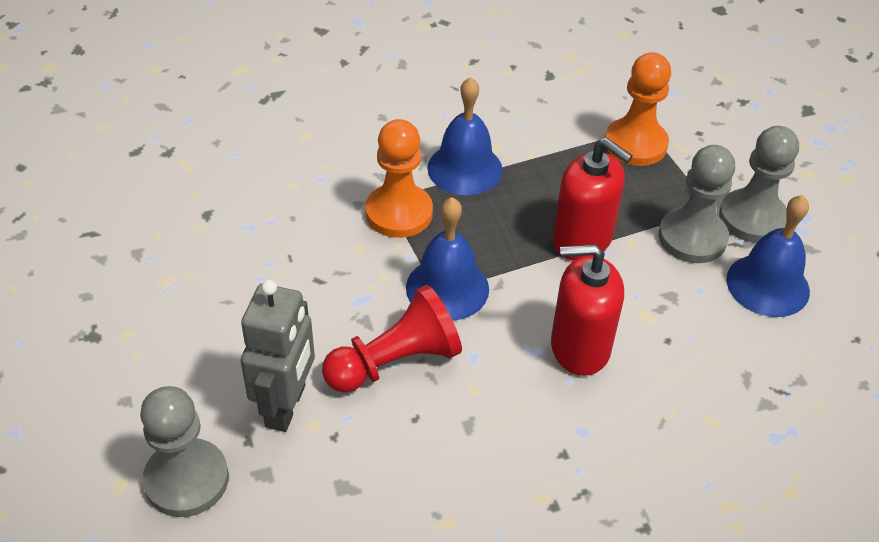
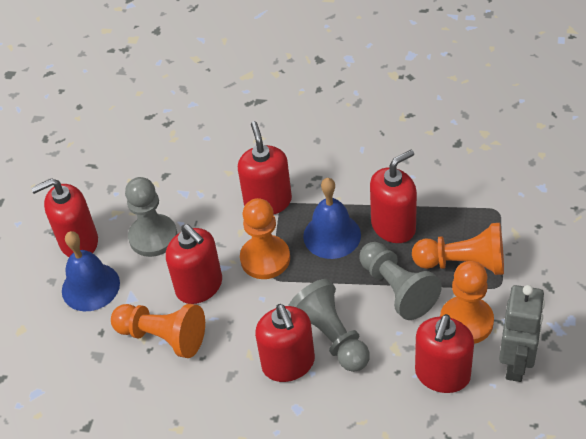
blue bell: 3 -> 2
orange pawn: 2 -> 4
red pawn: 1 -> 0
red soap dispenser: 2 -> 6

